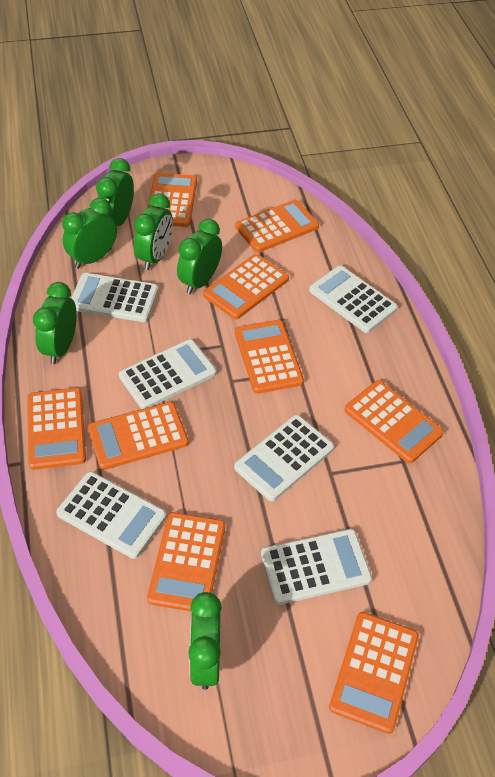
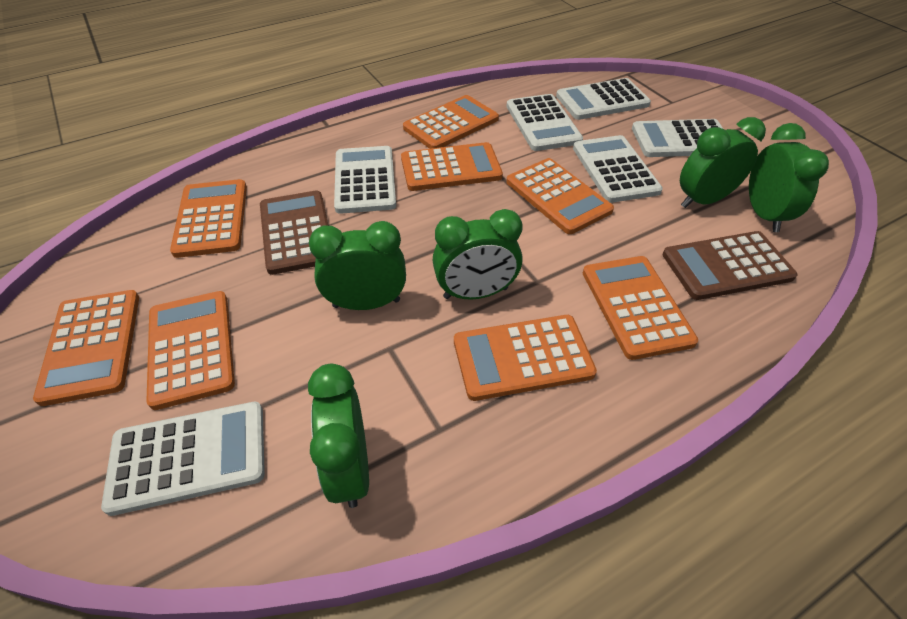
brown calculator: 0 -> 2
green clock: 6 -> 5
orange calculator: 9 -> 8

